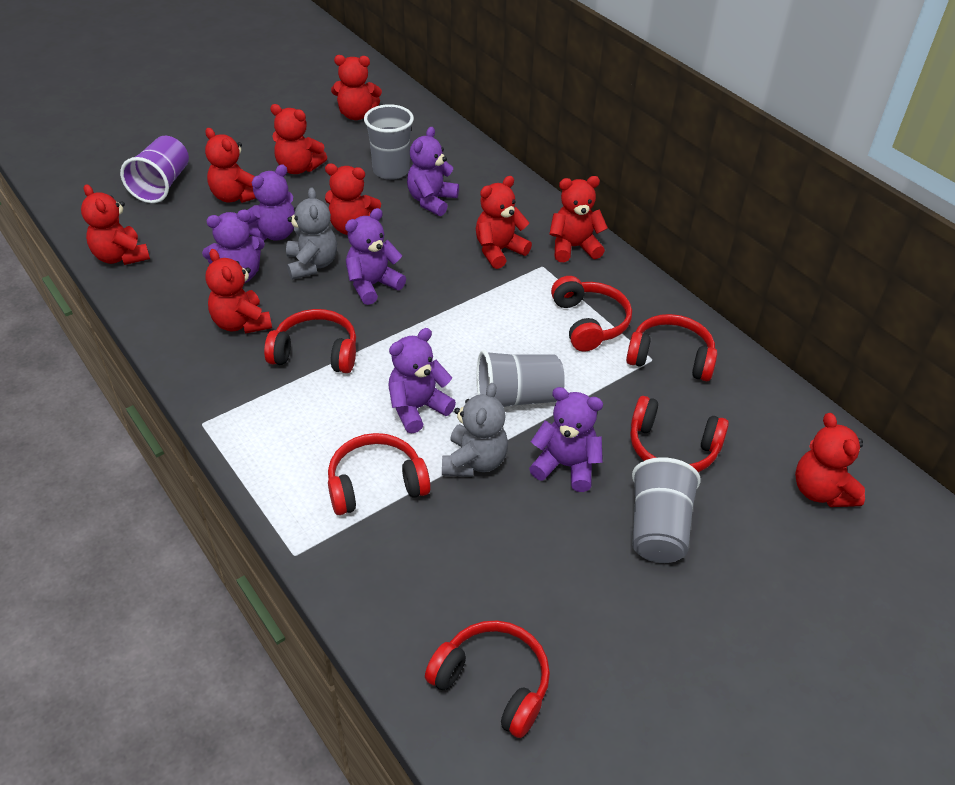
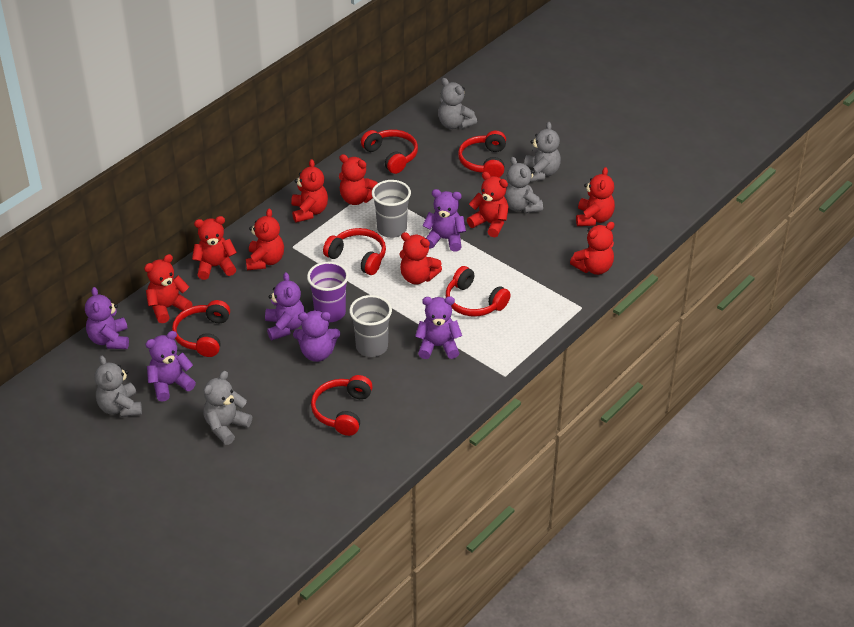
grey cup: 3 -> 2
grey teddy bear: 2 -> 5

